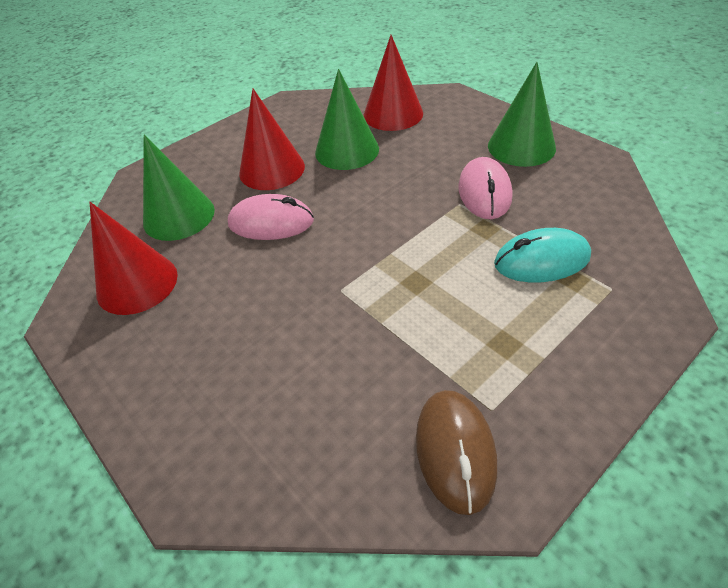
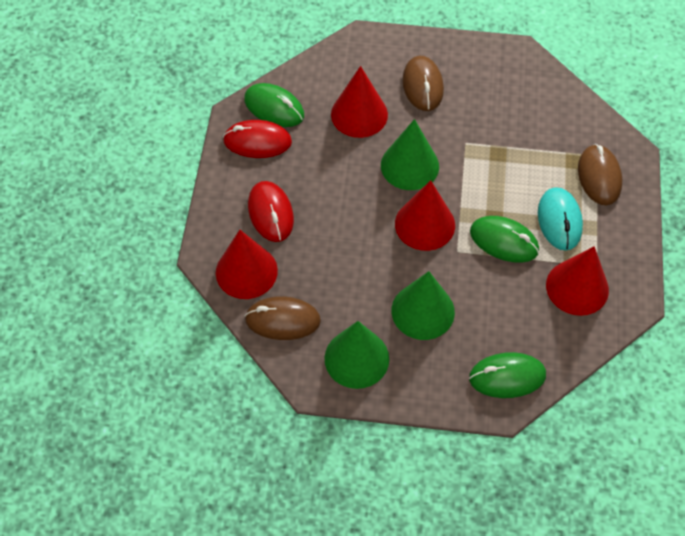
brown mouse: 1 -> 3
green mouse: 0 -> 3
pink mouse: 2 -> 0
red cone: 3 -> 4
red mouse: 0 -> 2

